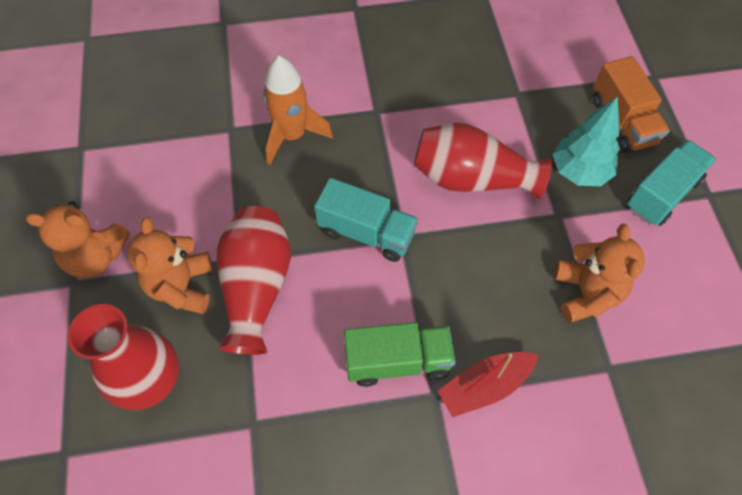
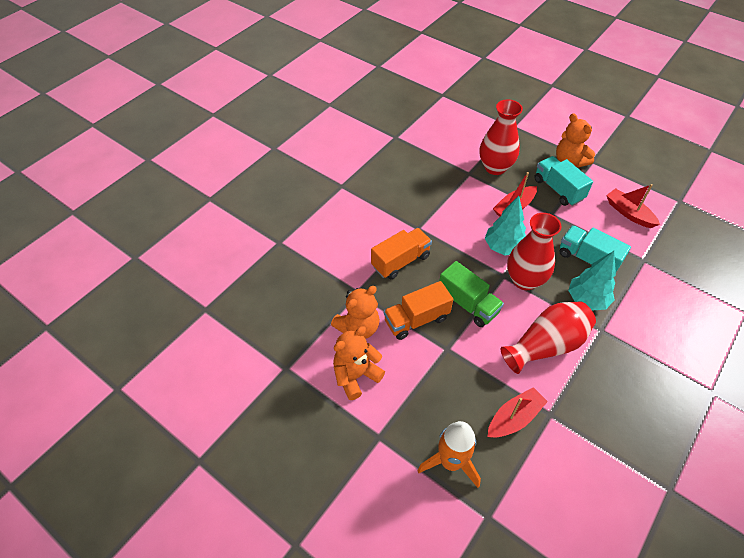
orange truck: 1 -> 2
red boat: 1 -> 3
turquoise tree: 1 -> 2

